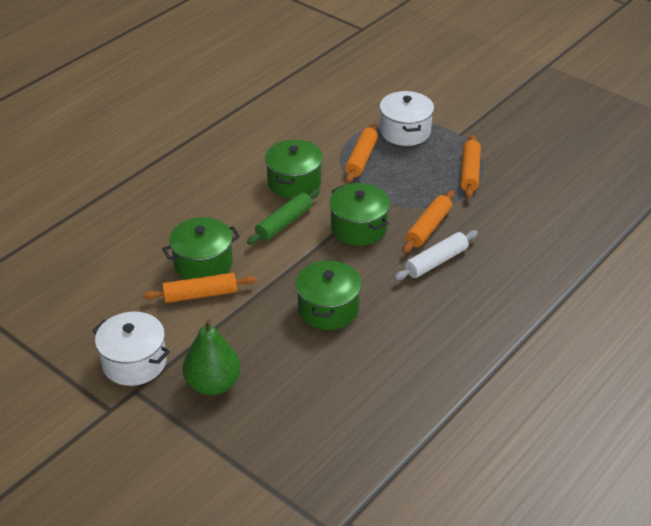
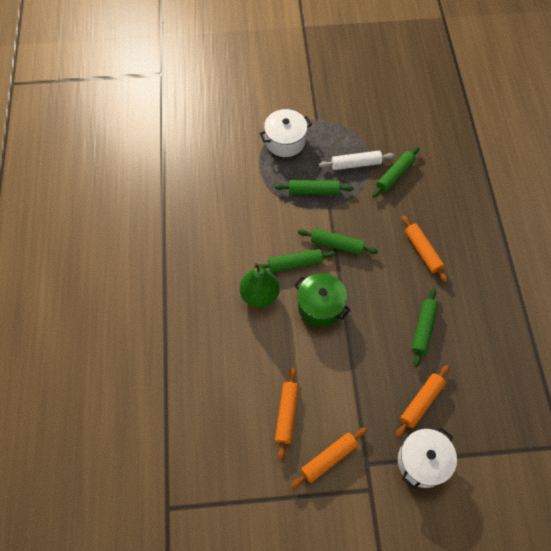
green pot: 4 -> 1
green rolling pin: 1 -> 5

